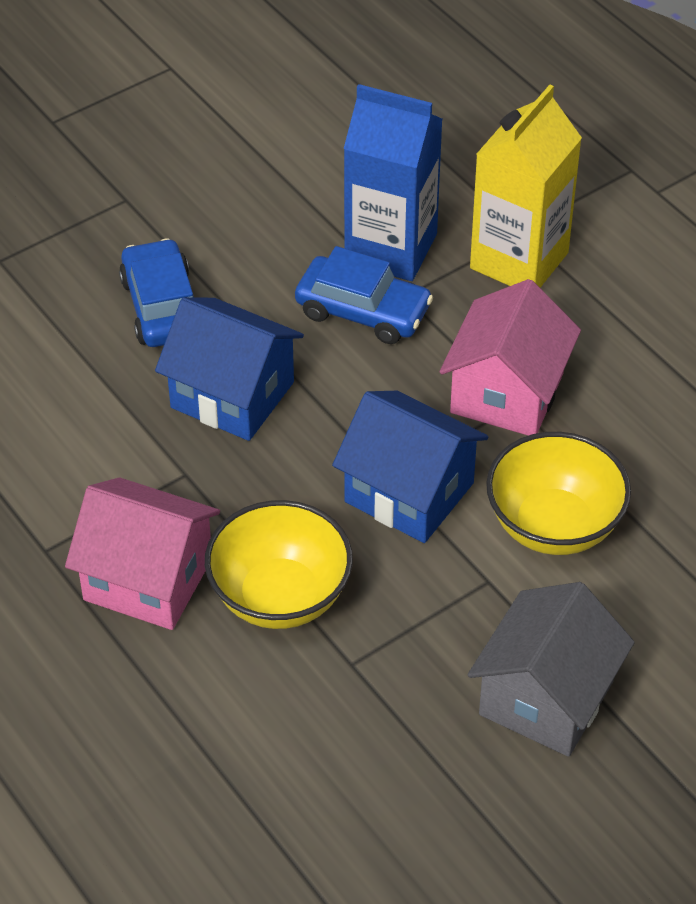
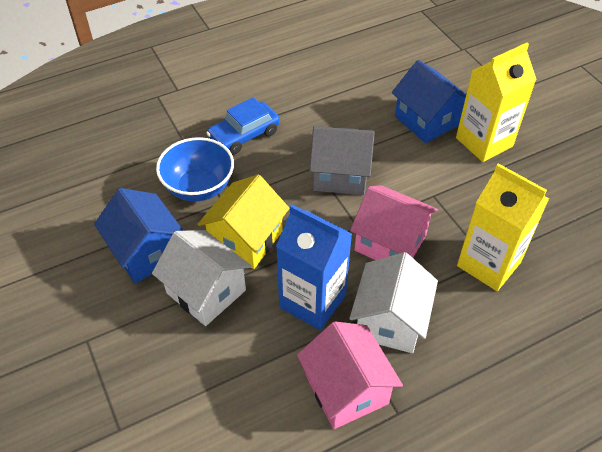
blue bowl: 0 -> 1
blue car: 2 -> 1
white house: 0 -> 2
yellow bowl: 2 -> 0
yellow carton: 1 -> 2
yellow house: 0 -> 1

